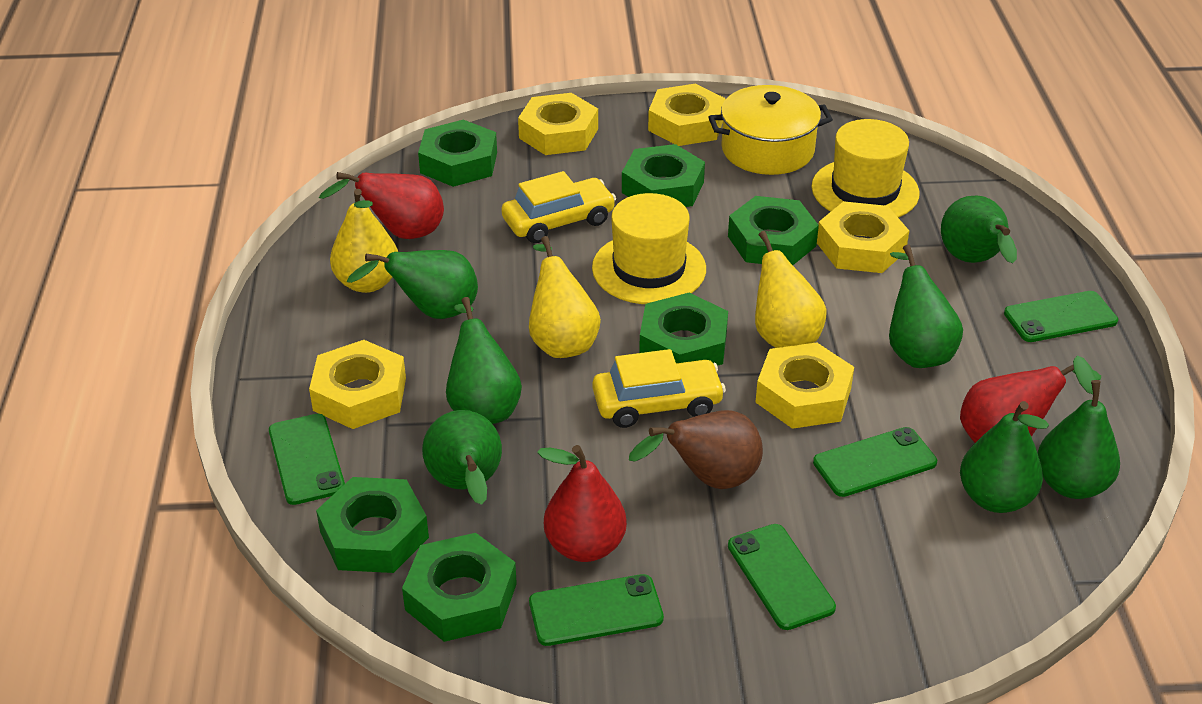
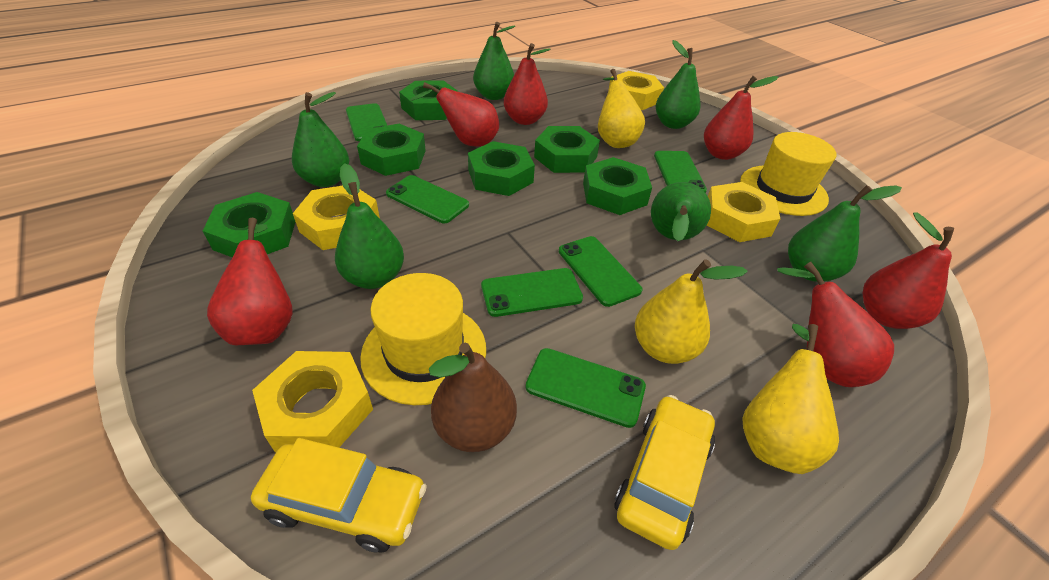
green pear: 7 -> 6
green phone: 5 -> 6
red pear: 3 -> 6
yellow nut: 5 -> 4
yellow pot: 1 -> 0

